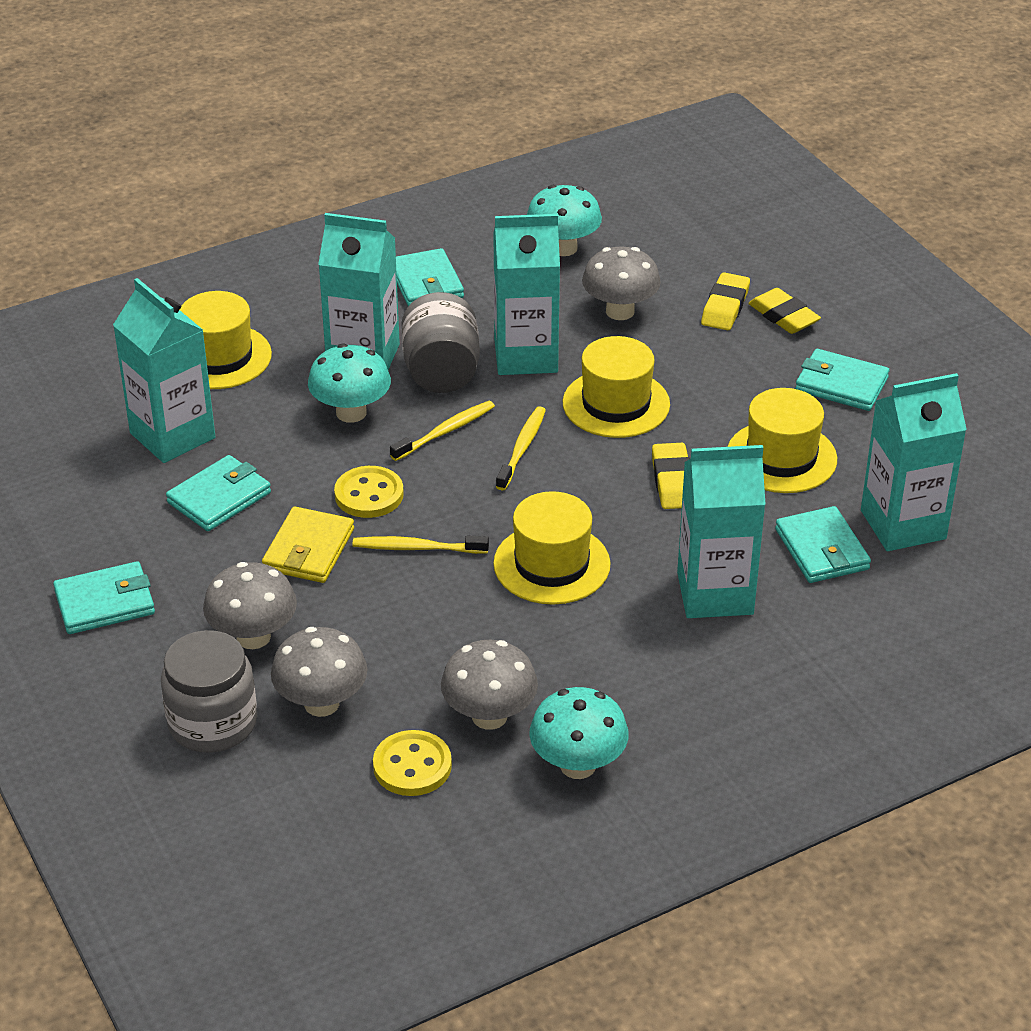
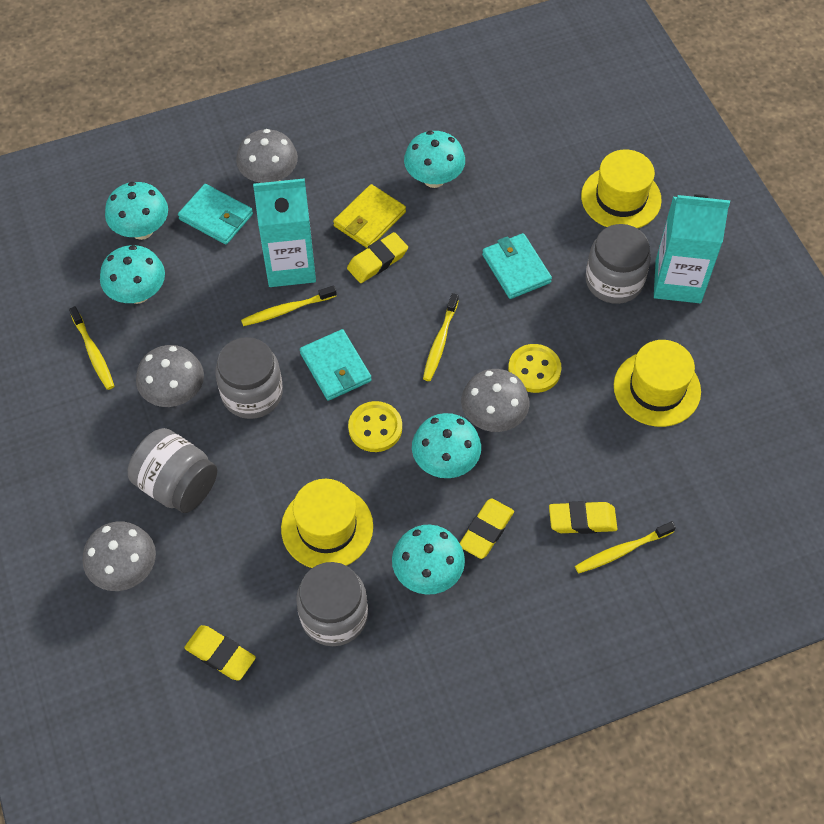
grey jar: 2 -> 4
turquoise carton: 5 -> 2
turquoise mushroom: 3 -> 5
turquoise wallet: 5 -> 3
yellow eraser: 3 -> 4
yellow hat: 4 -> 3
yellow toothbrush: 3 -> 4

